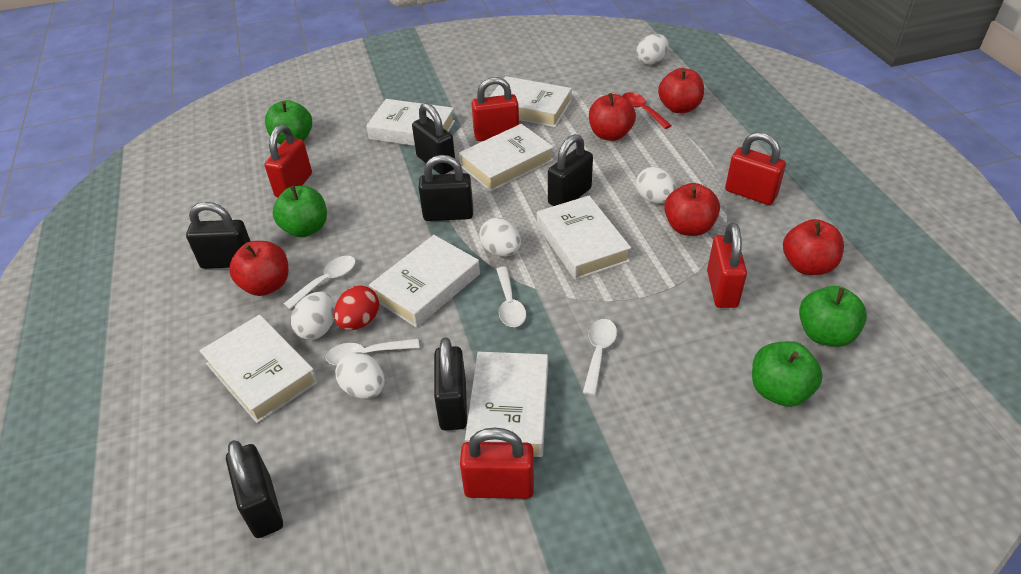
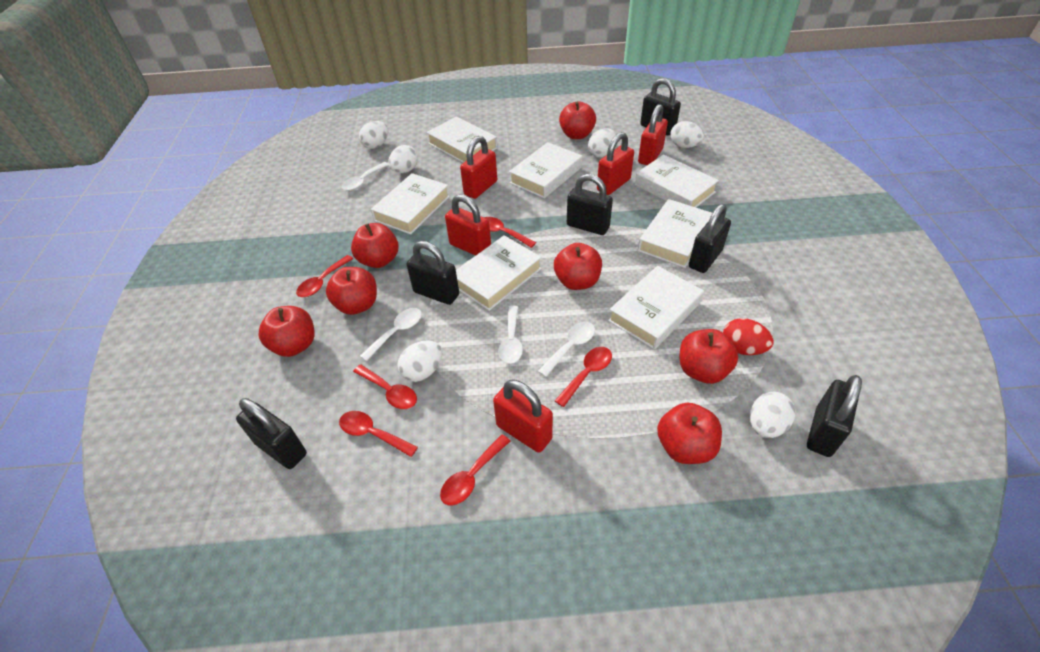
green apple: 4 -> 0
red apple: 5 -> 7
red spoon: 1 -> 6
white egg: 5 -> 6

